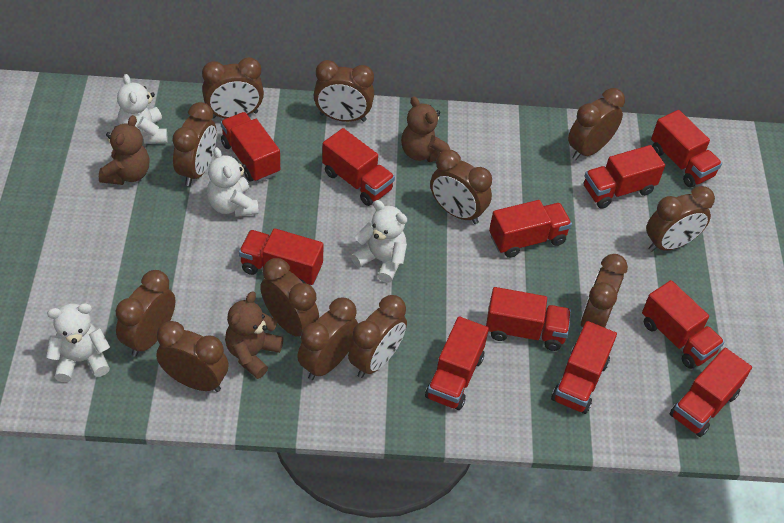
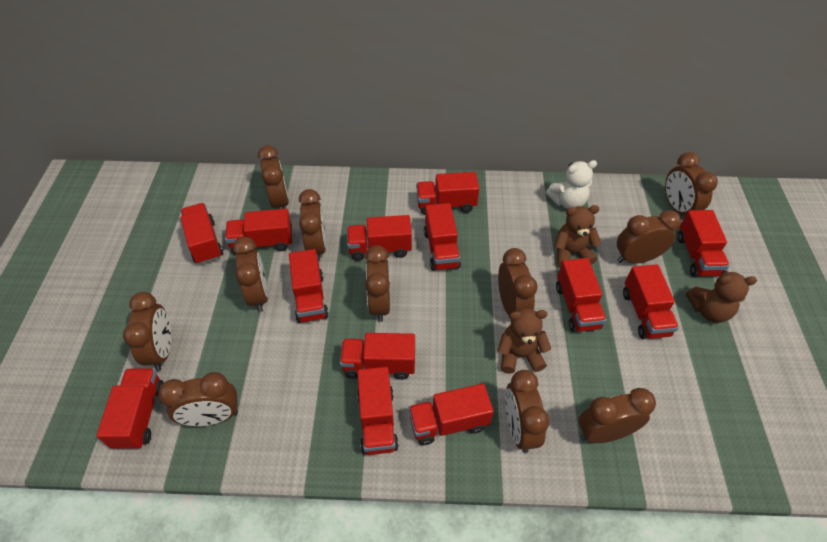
brown clock: 12 -> 11
red truck: 11 -> 13
white teddy bear: 4 -> 1

